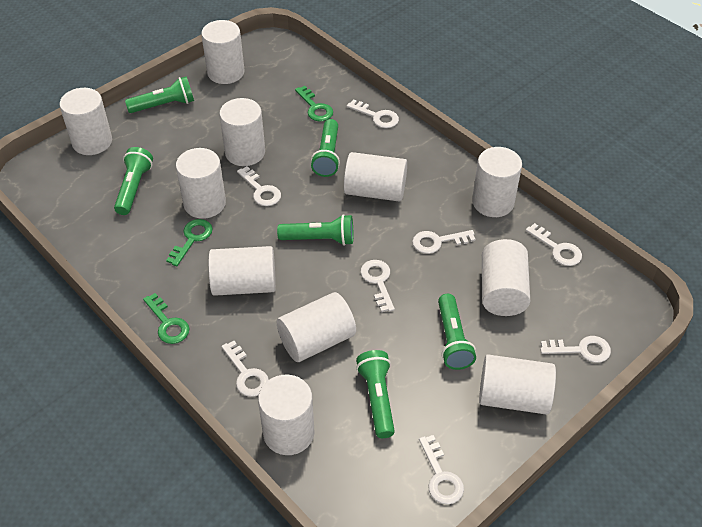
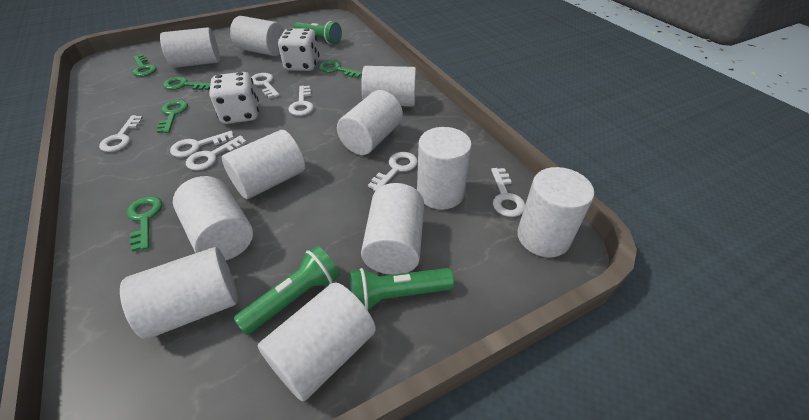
green flashlight: 6 -> 3
green key: 3 -> 5
white dice: 0 -> 2
white key: 8 -> 7

